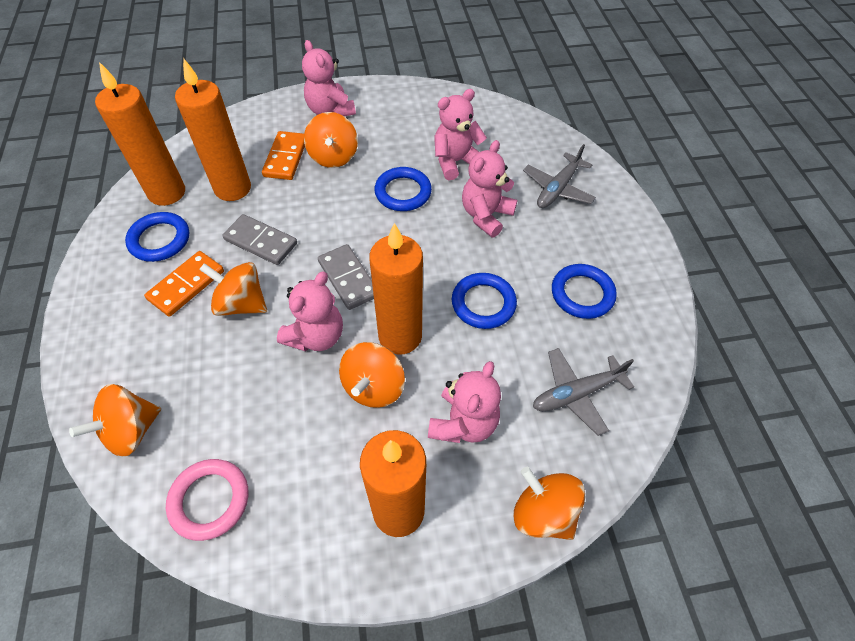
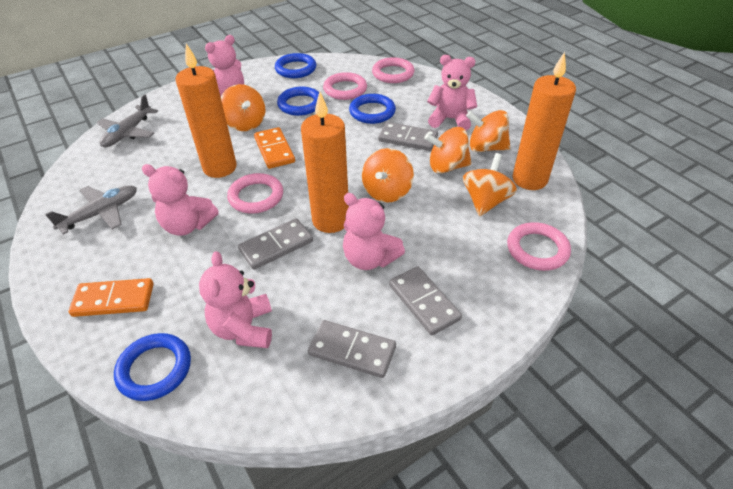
grey domino: 2 -> 4
orange candle: 4 -> 3
pink ring: 1 -> 4

